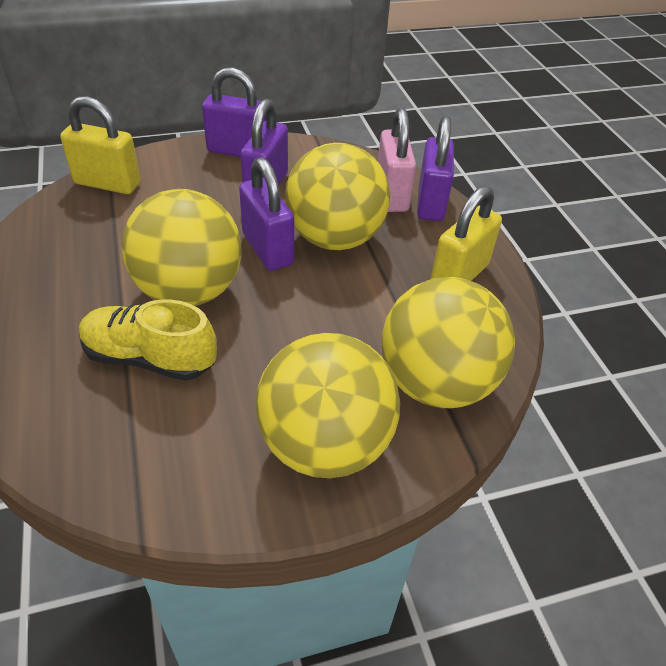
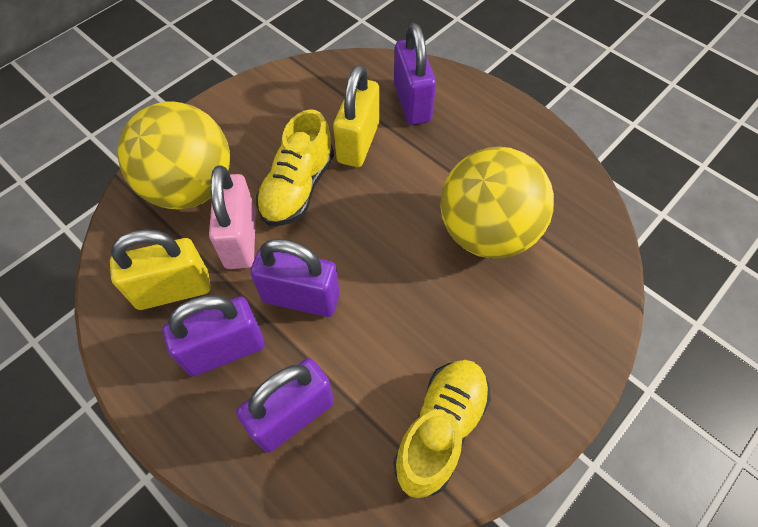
yellow ball: 4 -> 2
yellow shoe: 1 -> 2

